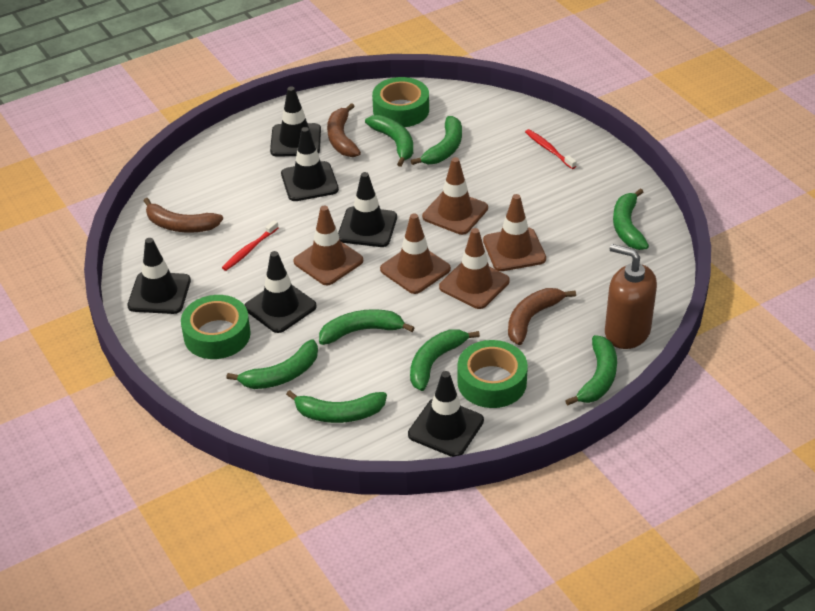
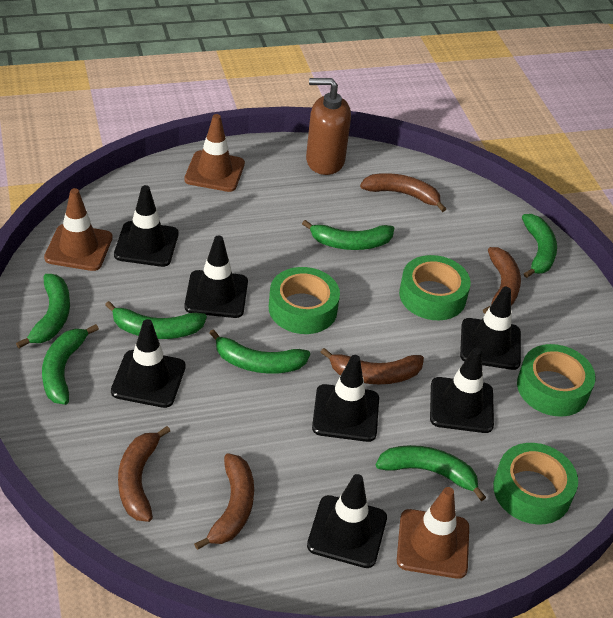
black traffic cone: 6 -> 7
brown banana: 3 -> 5
brown traffic cone: 5 -> 3
green banana: 8 -> 7
green tape: 3 -> 4
red toothbrush: 2 -> 0

